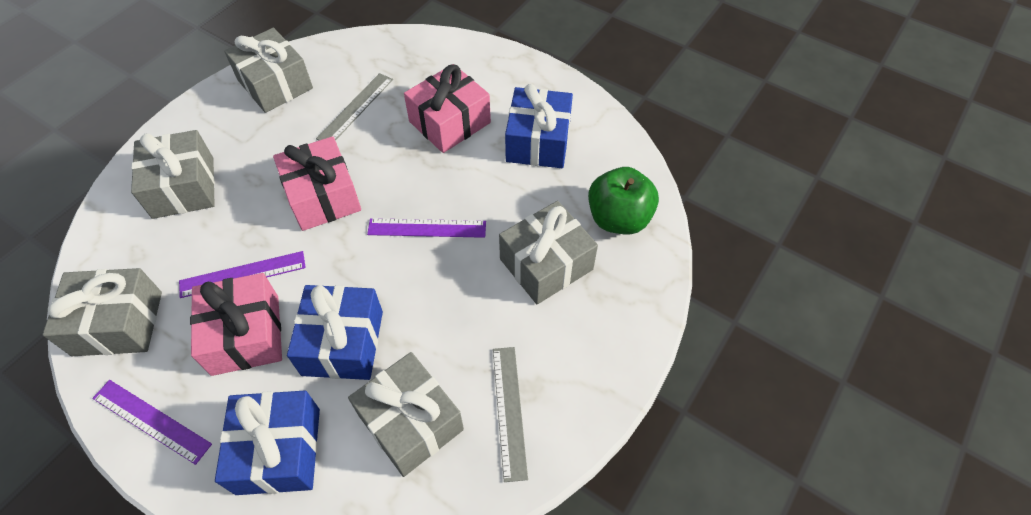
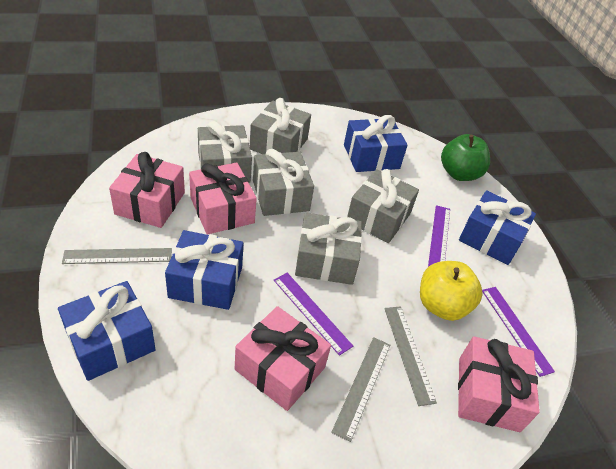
blue gift: 3 -> 4
grey ruler: 2 -> 3
pink gift: 3 -> 4
yellow apple: 0 -> 1

